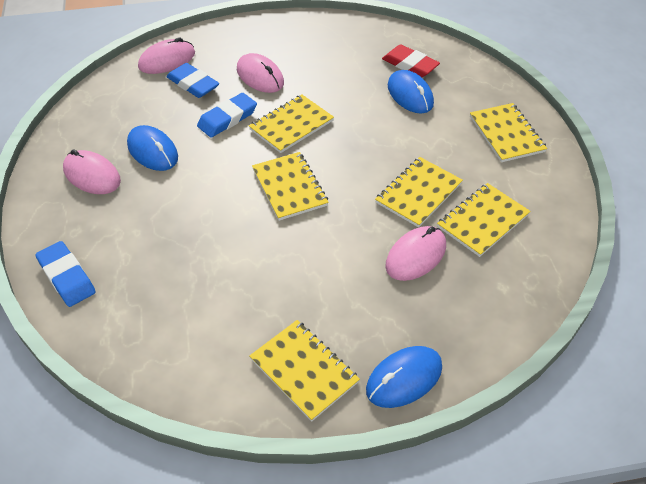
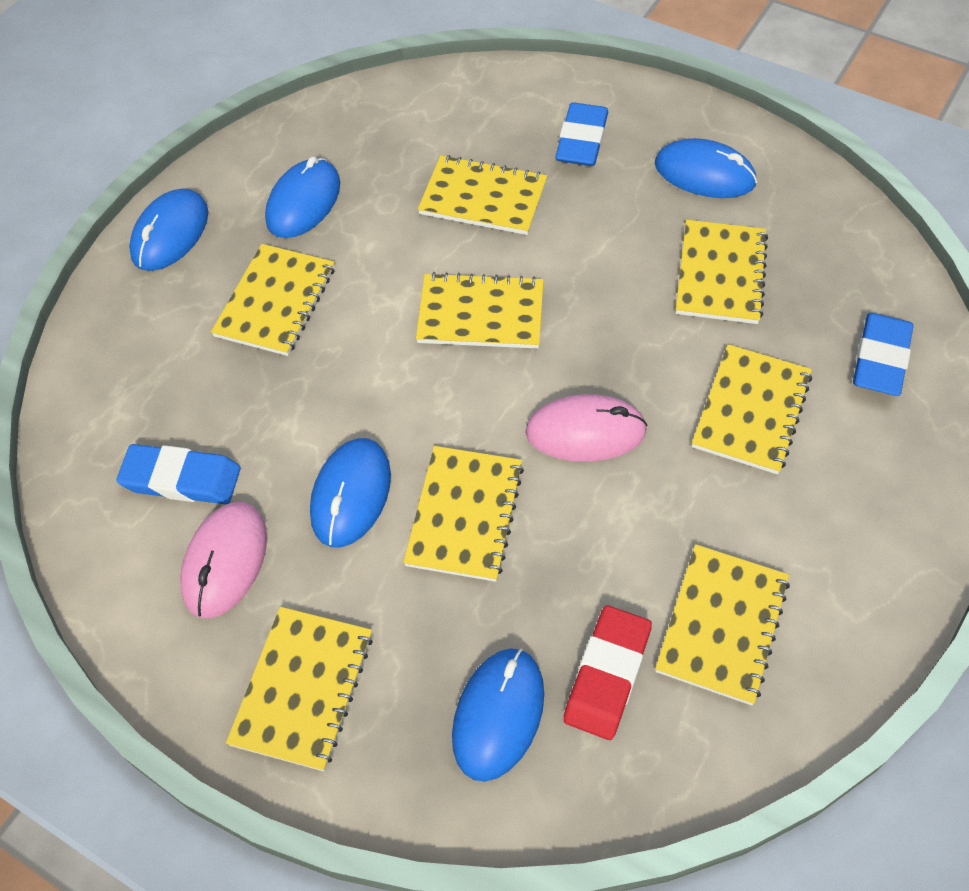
blue mouse: 3 -> 5
pink mouse: 4 -> 2
yellow notebook: 6 -> 8

